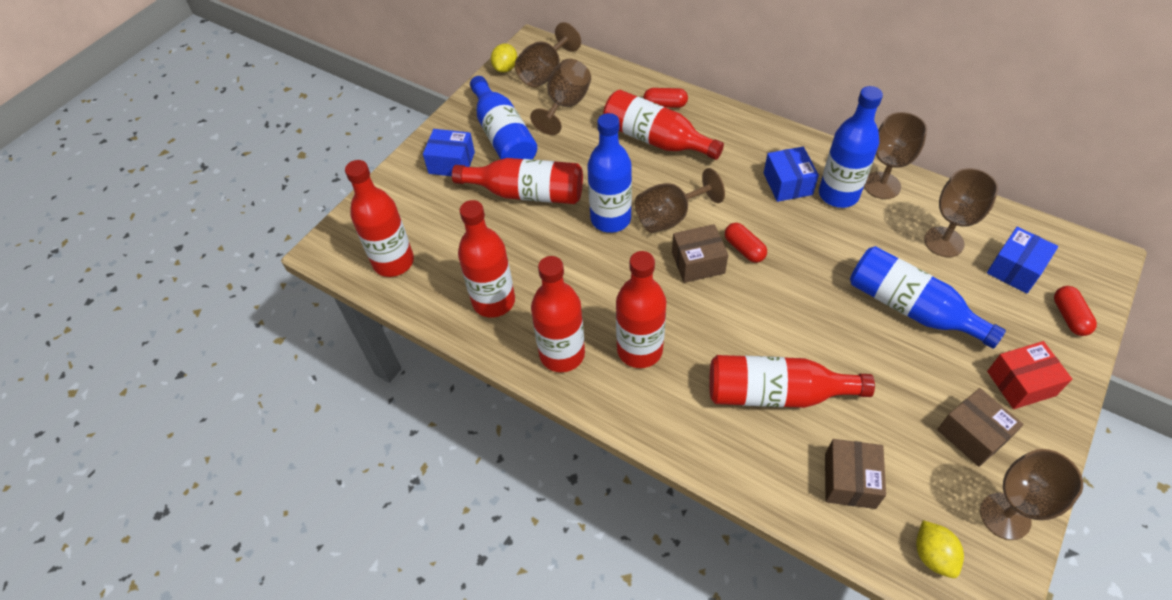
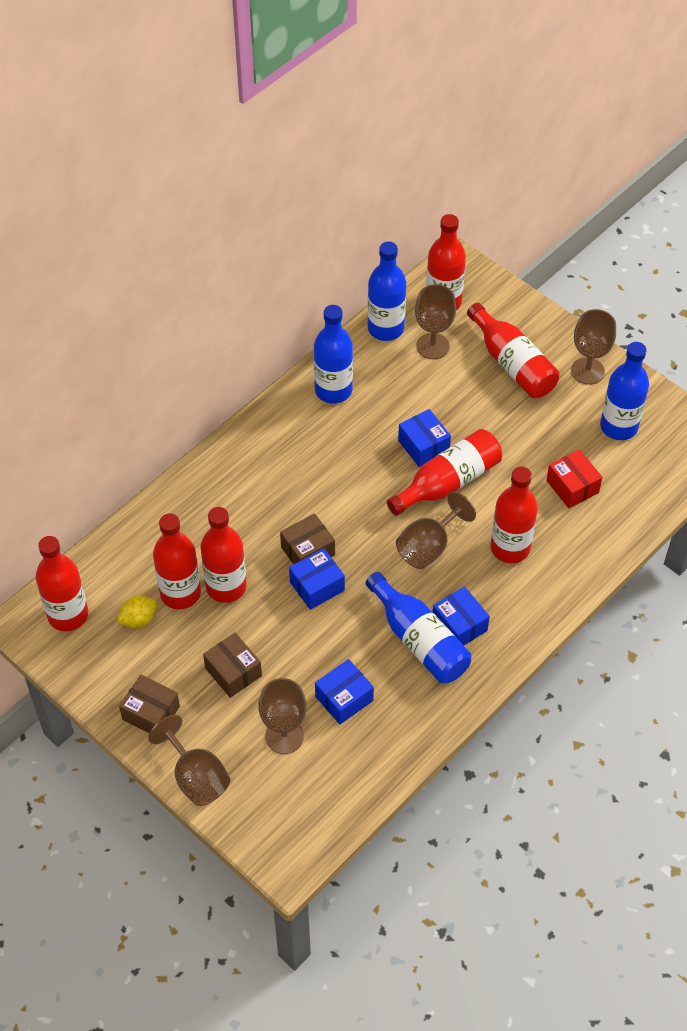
blue box: 3 -> 4
brown goblet: 6 -> 5
red capsule: 3 -> 0
yellow lemon: 2 -> 1

